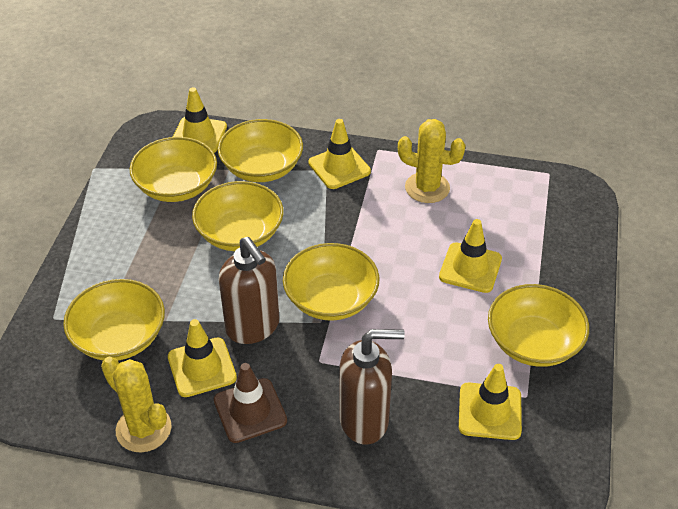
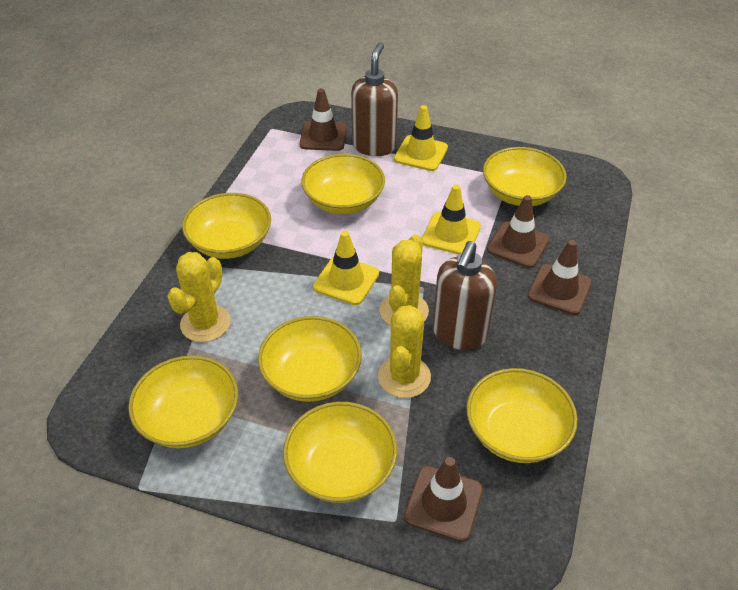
brown traffic cone: 1 -> 4
yellow bowl: 6 -> 7
yellow cactus: 2 -> 3
yellow traffic cone: 5 -> 3

